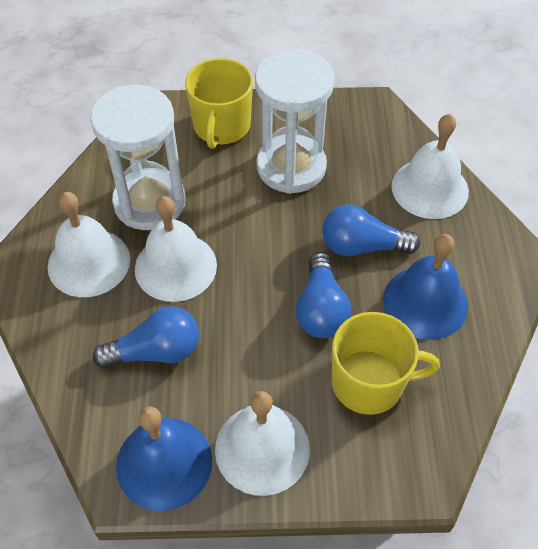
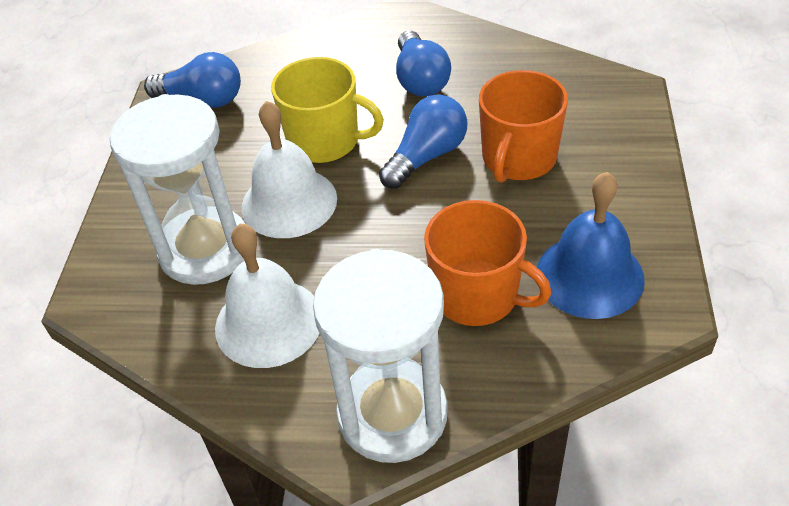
blue bell: 2 -> 1
orange mug: 0 -> 2
white bell: 4 -> 2
yellow mug: 2 -> 1

